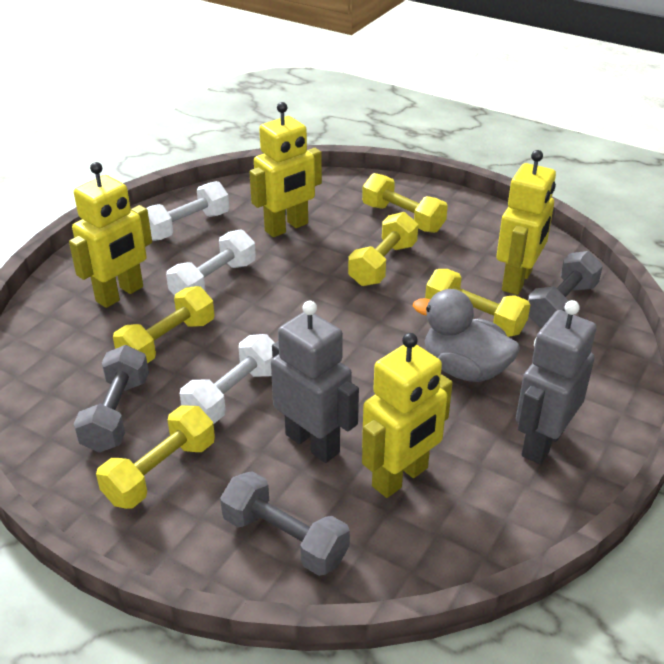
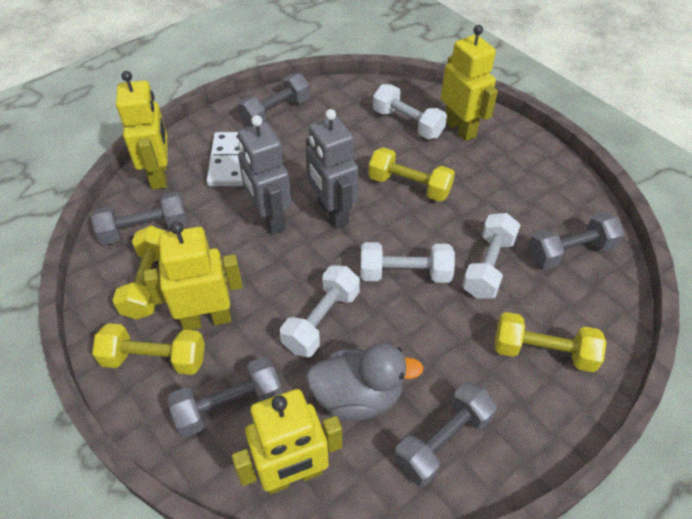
grey dumbbell: 3 -> 5
white domino: 0 -> 1
white dumbbell: 3 -> 4
yellow dumbbell: 5 -> 4

